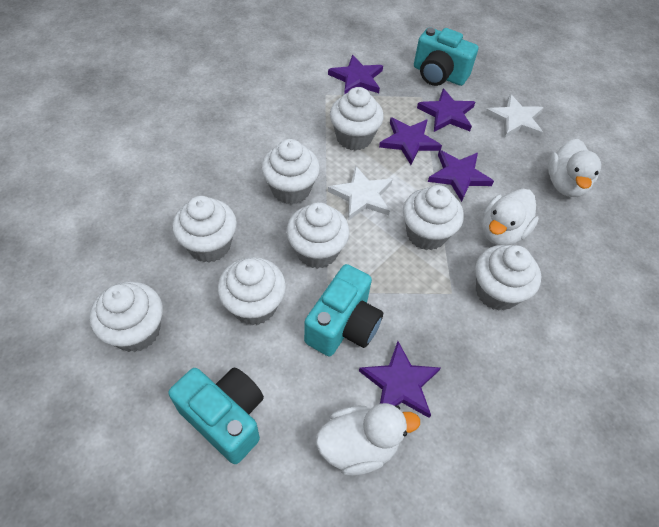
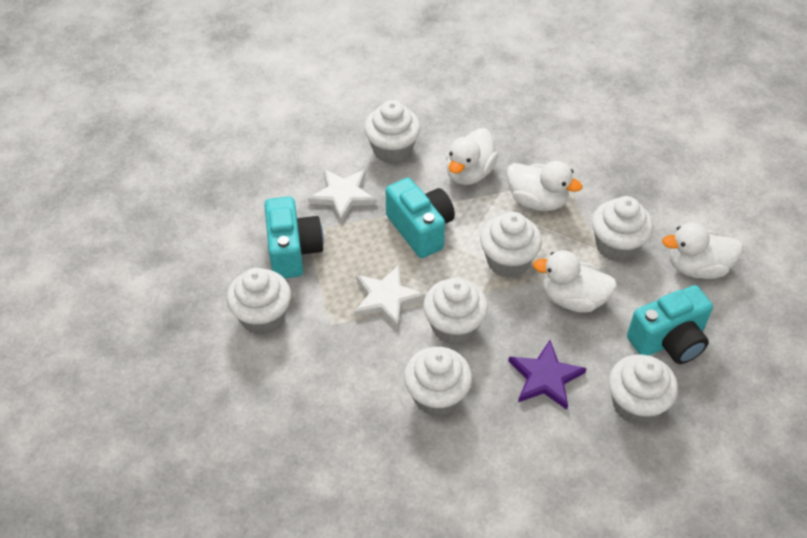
purple star: 5 -> 1
white cupcake: 8 -> 7
white duck: 3 -> 4

